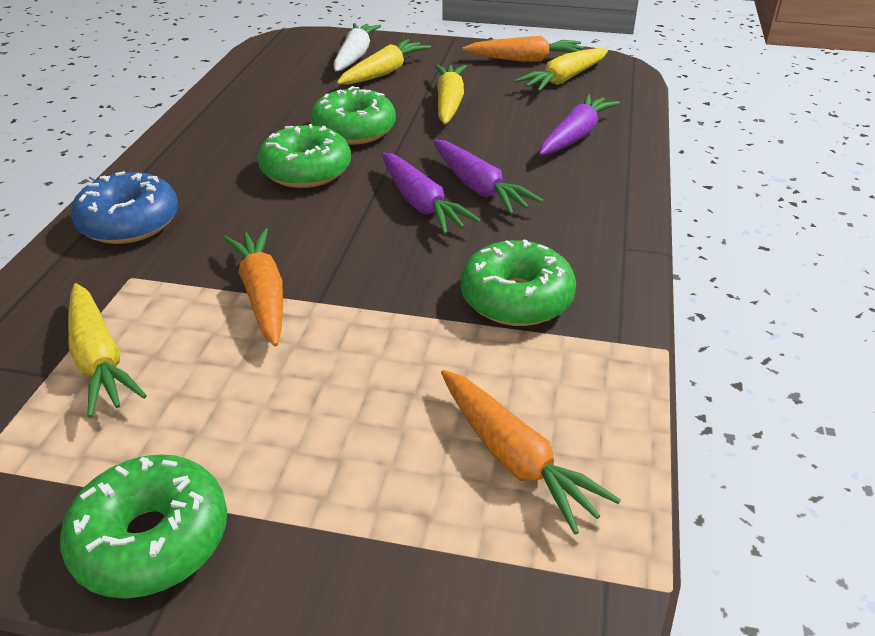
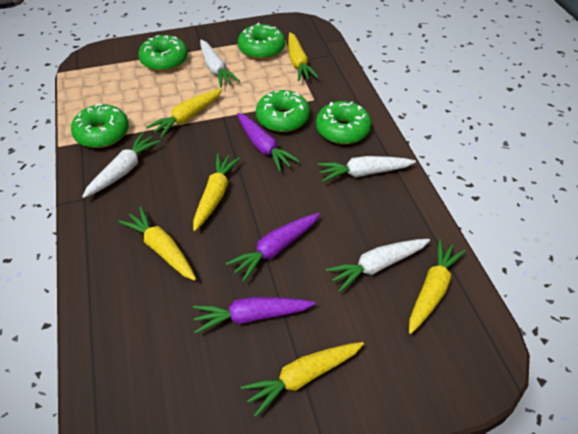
blue donut: 1 -> 0
green donut: 4 -> 5
orange carrot: 3 -> 0
white carrot: 1 -> 4
yellow carrot: 4 -> 6

